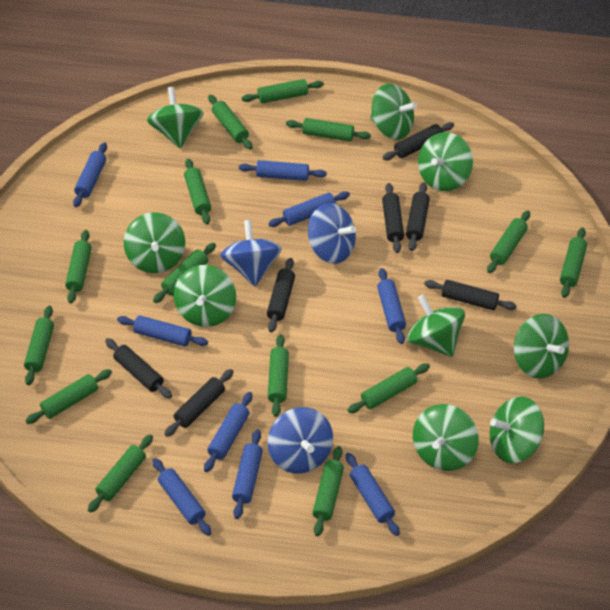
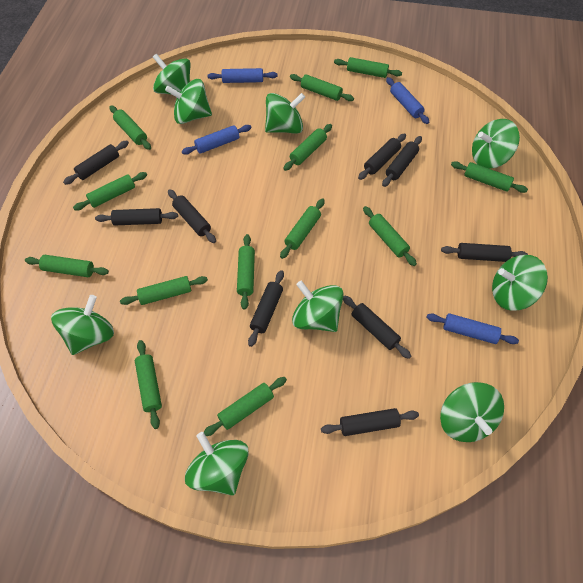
black rolling pin: 7 -> 9
blue rolling pin: 9 -> 4
blue spinning top: 3 -> 0
green rolling pin: 14 -> 13

